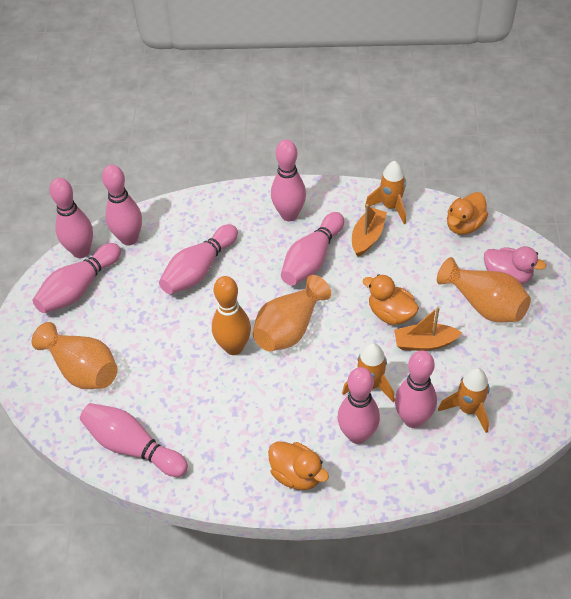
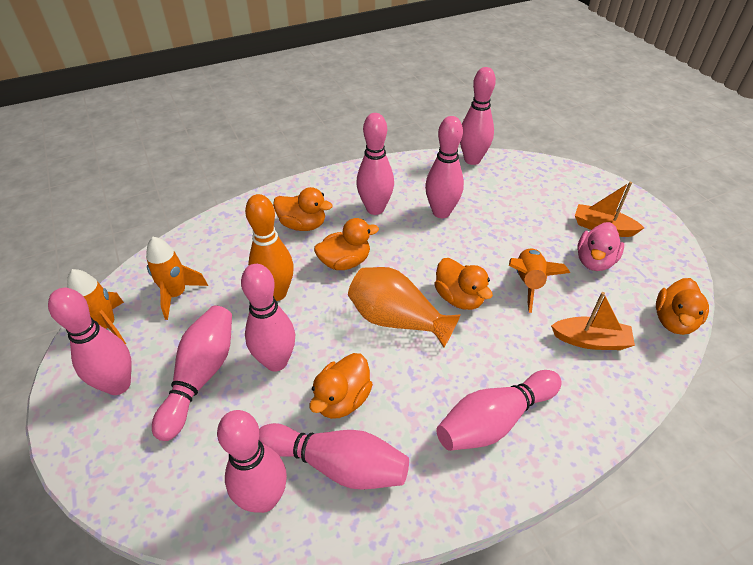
orange duck: 3 -> 5
orange vase: 3 -> 1

